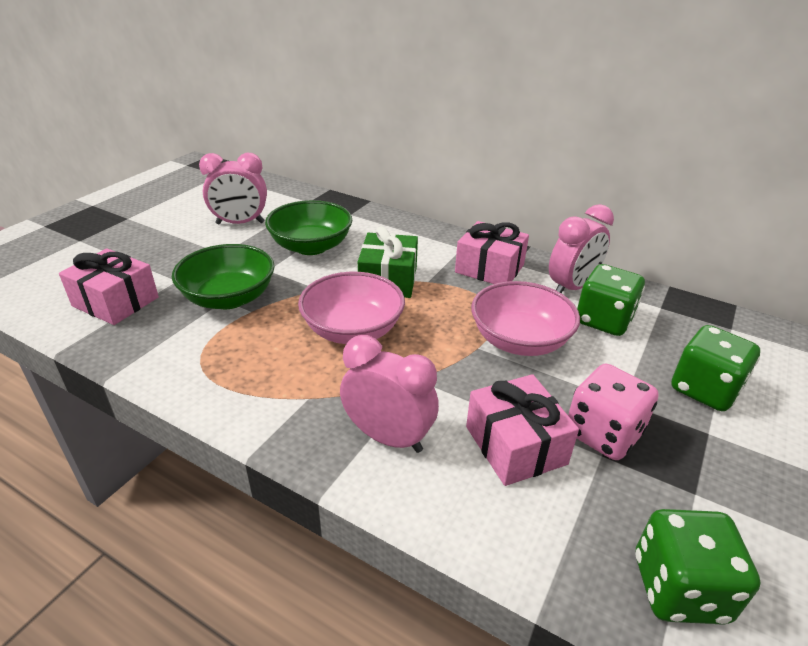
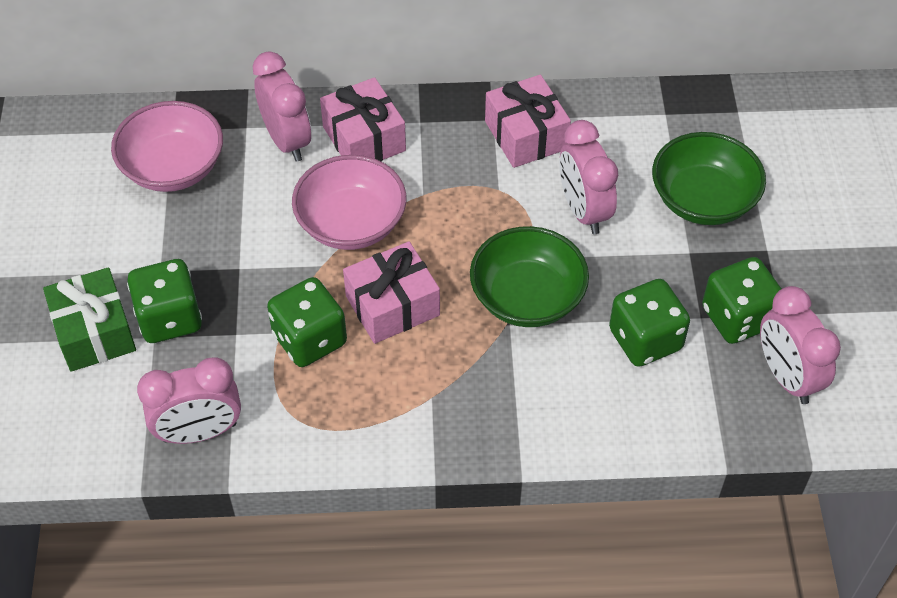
green dice: 3 -> 4
pink clock: 3 -> 4
pink dice: 1 -> 0

